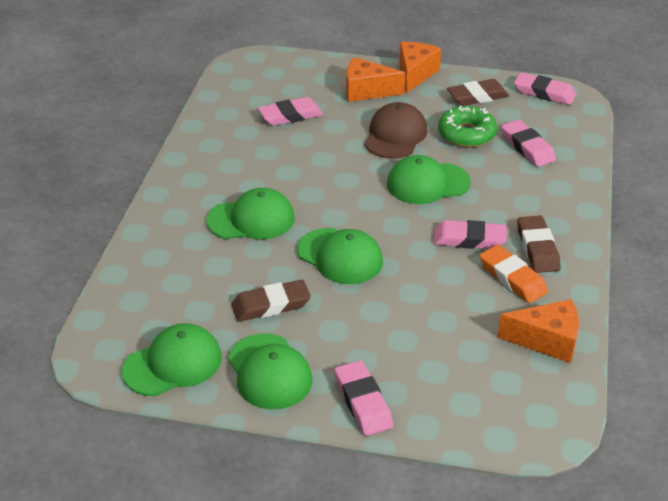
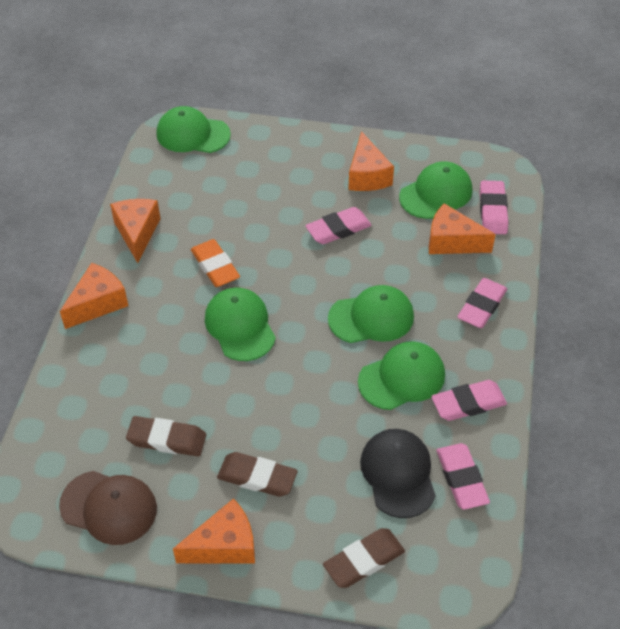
black cap: 0 -> 1
green donut: 1 -> 0
orange cheese: 3 -> 5

